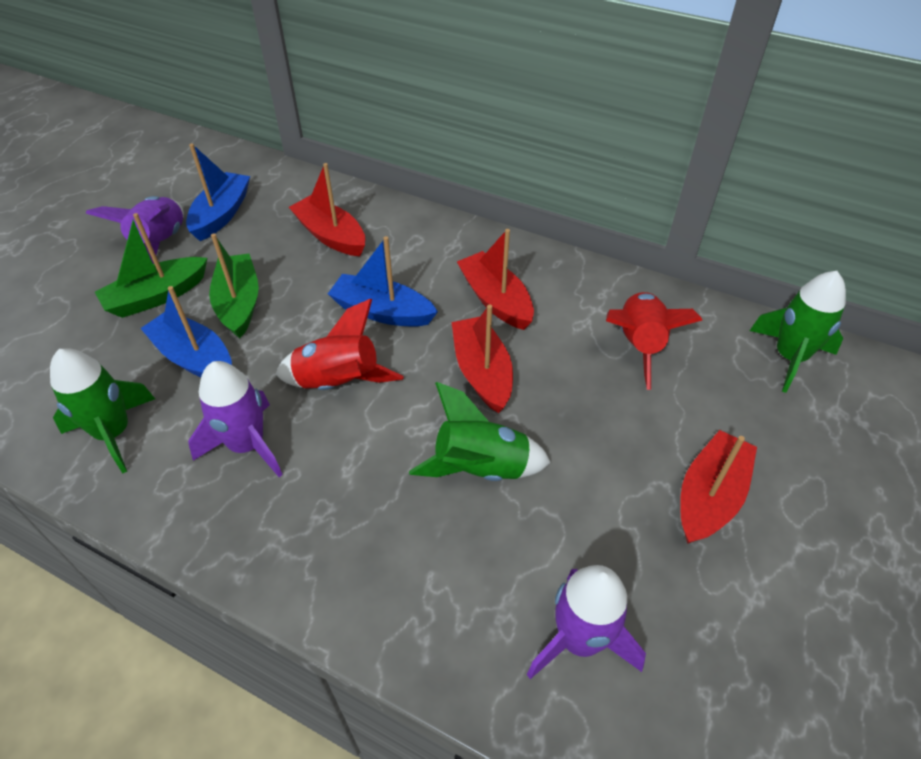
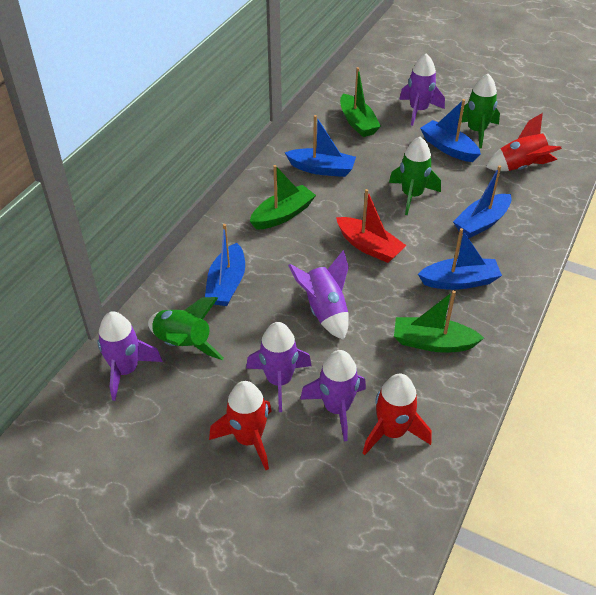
blue boat: 3 -> 5
green boat: 2 -> 3
purple rocket: 3 -> 5
red boat: 4 -> 1
red rocket: 2 -> 3

